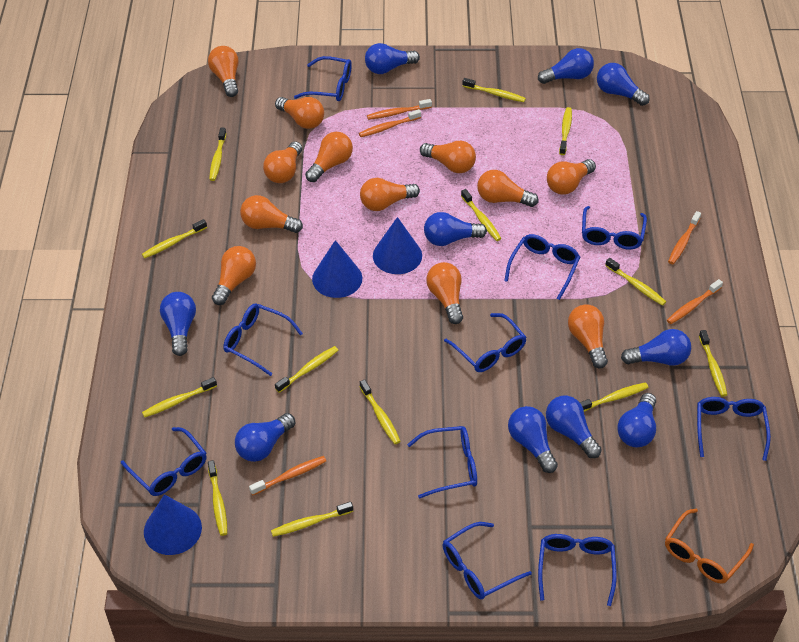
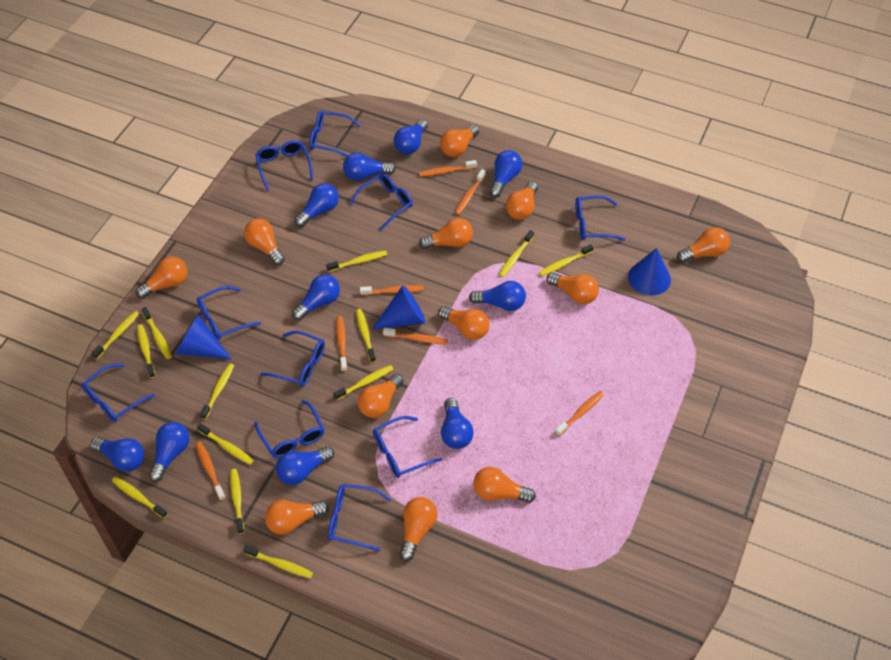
orange glasses: 1 -> 0
orange toothbrush: 5 -> 7

